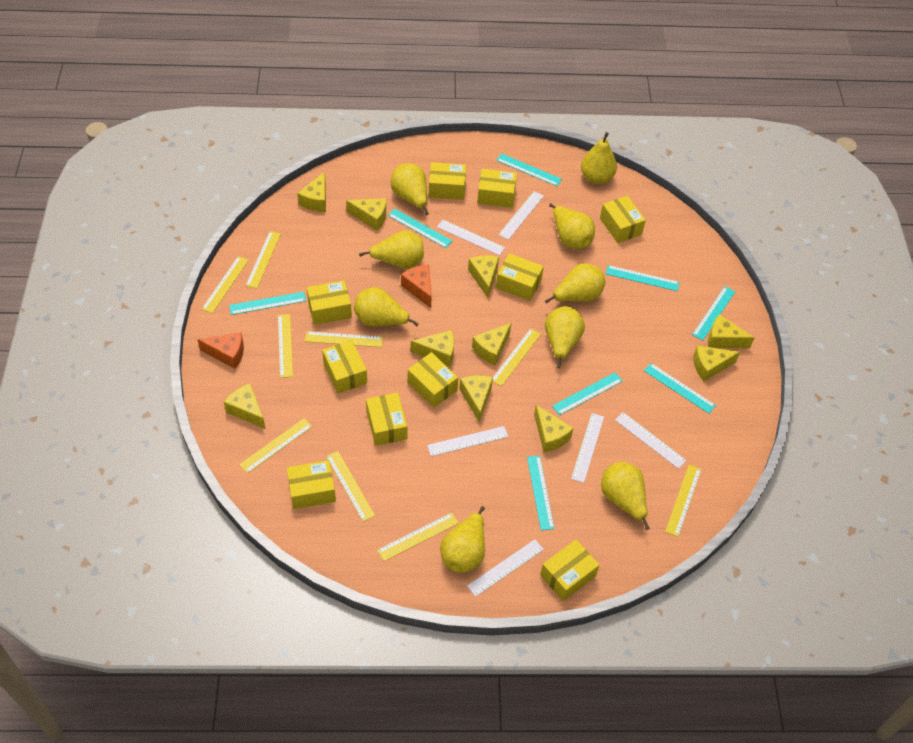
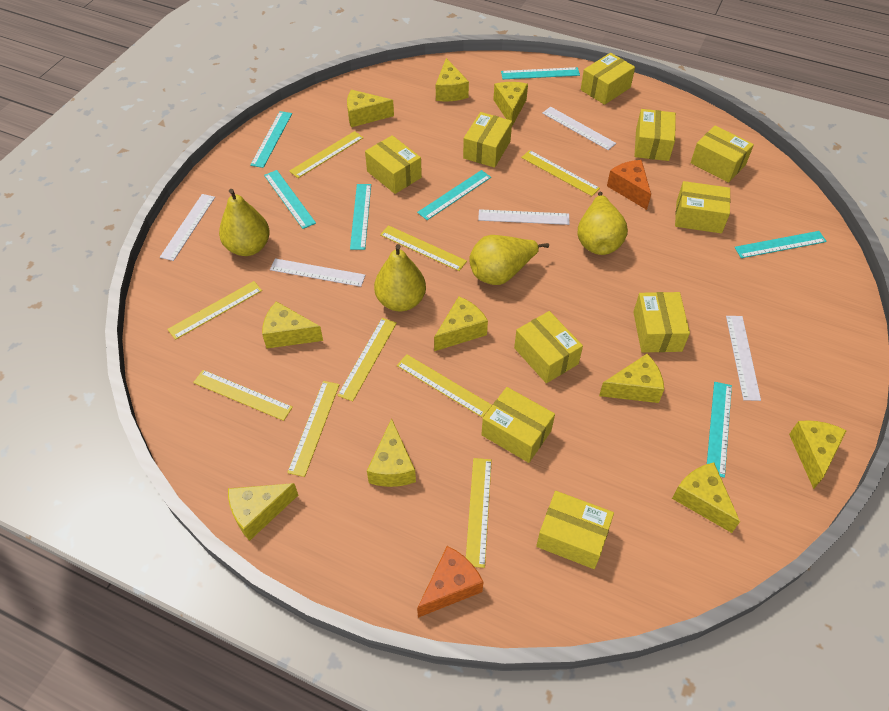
turquoise ruler: 8 -> 7
white ruler: 6 -> 5
yellow pear: 9 -> 4

